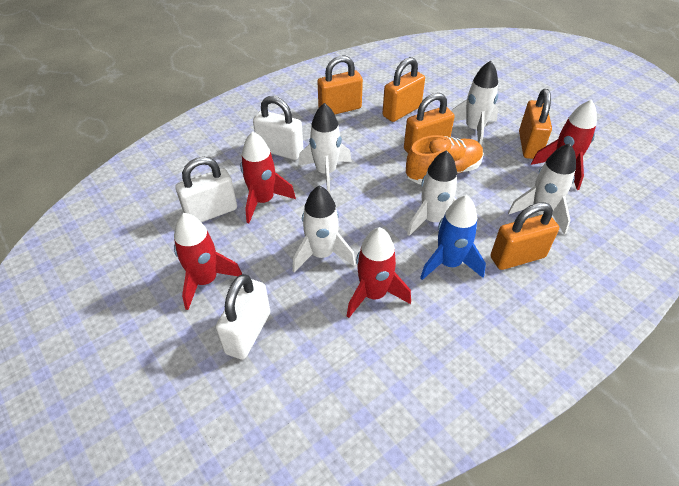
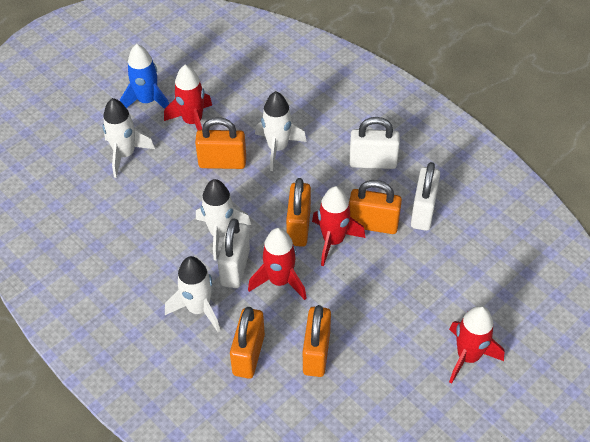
orange shoe: 1 -> 0
white rocket: 5 -> 4

